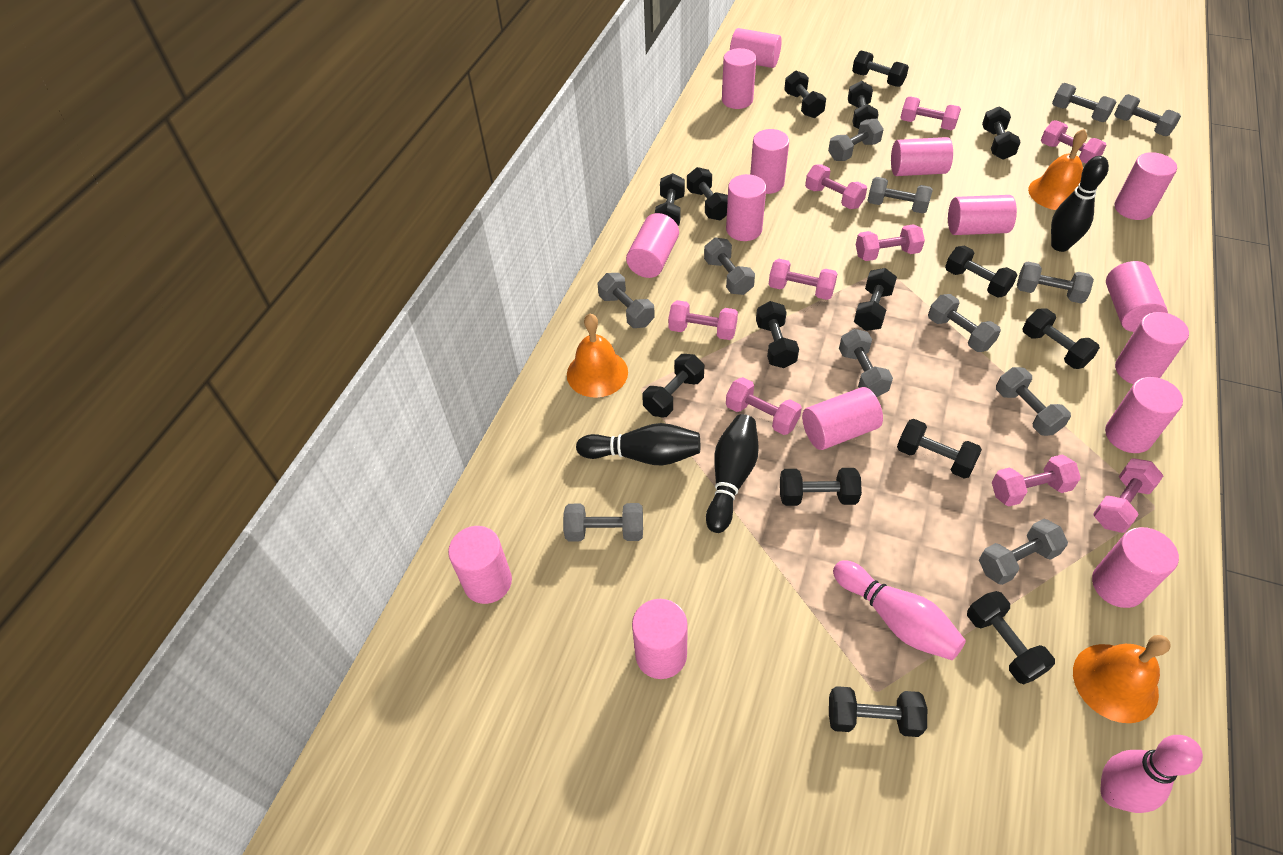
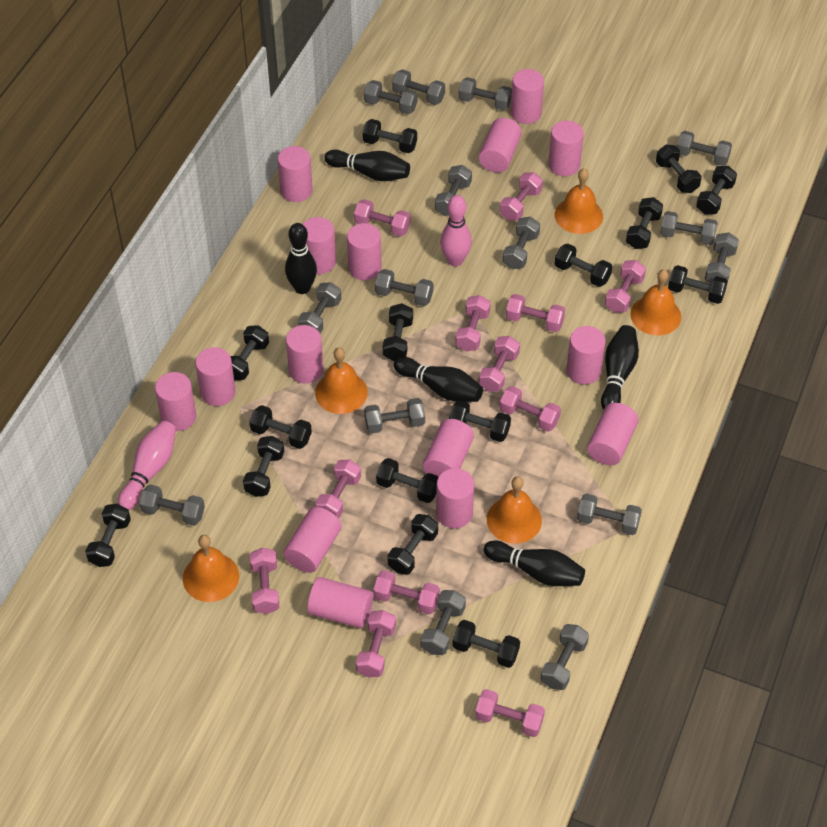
black bowling pin: 3 -> 5
grey dumbbell: 12 -> 15
orange bell: 3 -> 5
pink dumbbell: 9 -> 12

